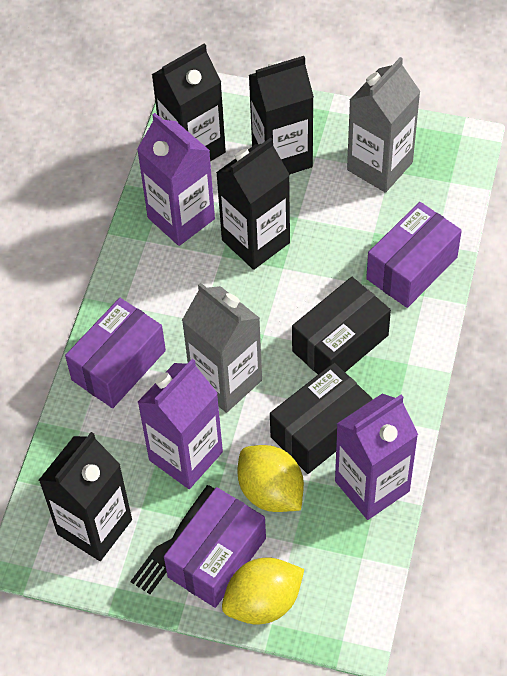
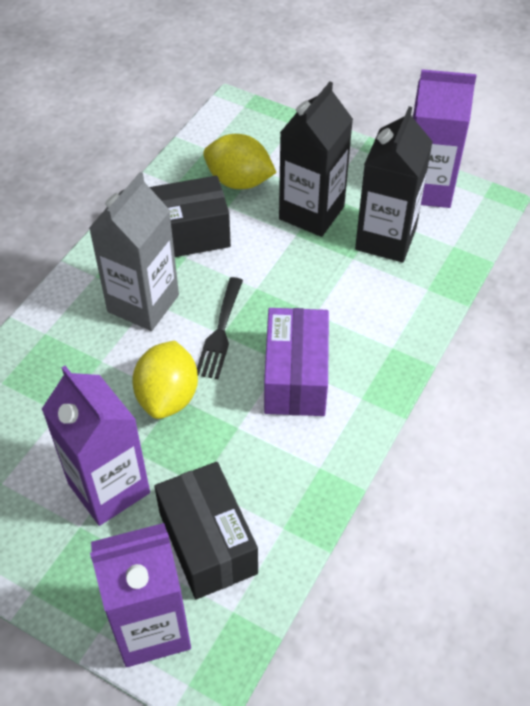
black carton: 4 -> 2
grey carton: 2 -> 1
purple box: 3 -> 1

